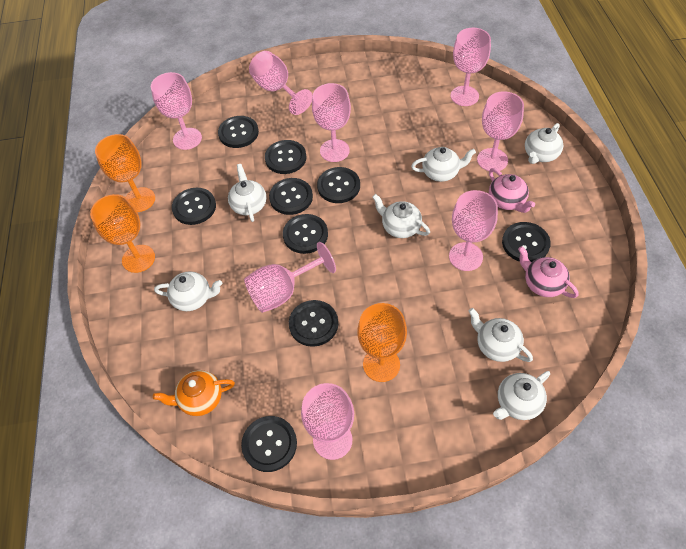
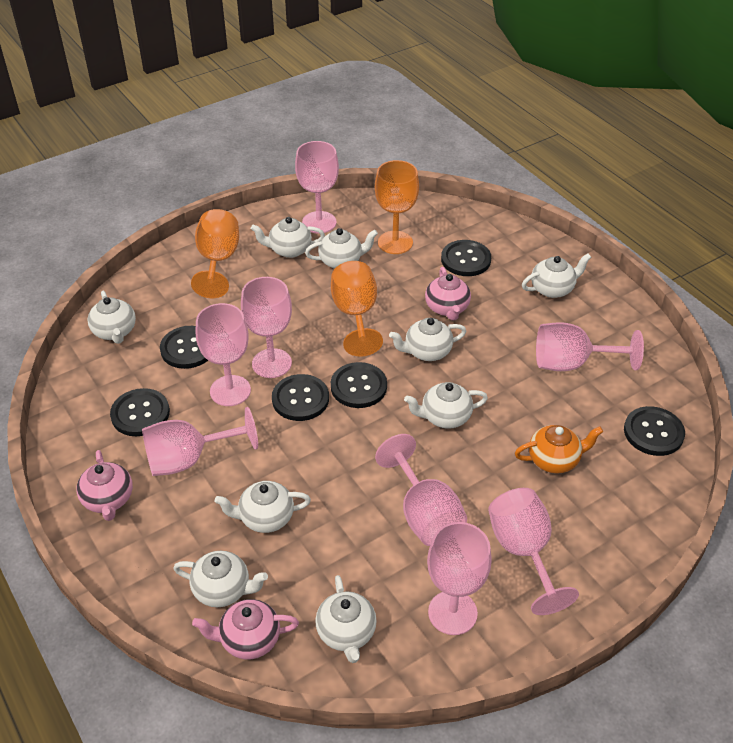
black button: 9 -> 6
pink teapot: 2 -> 3
white teapot: 7 -> 9

